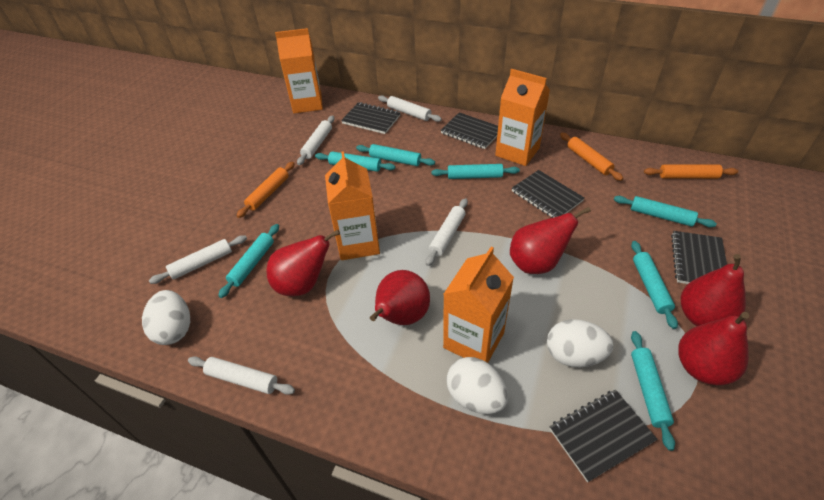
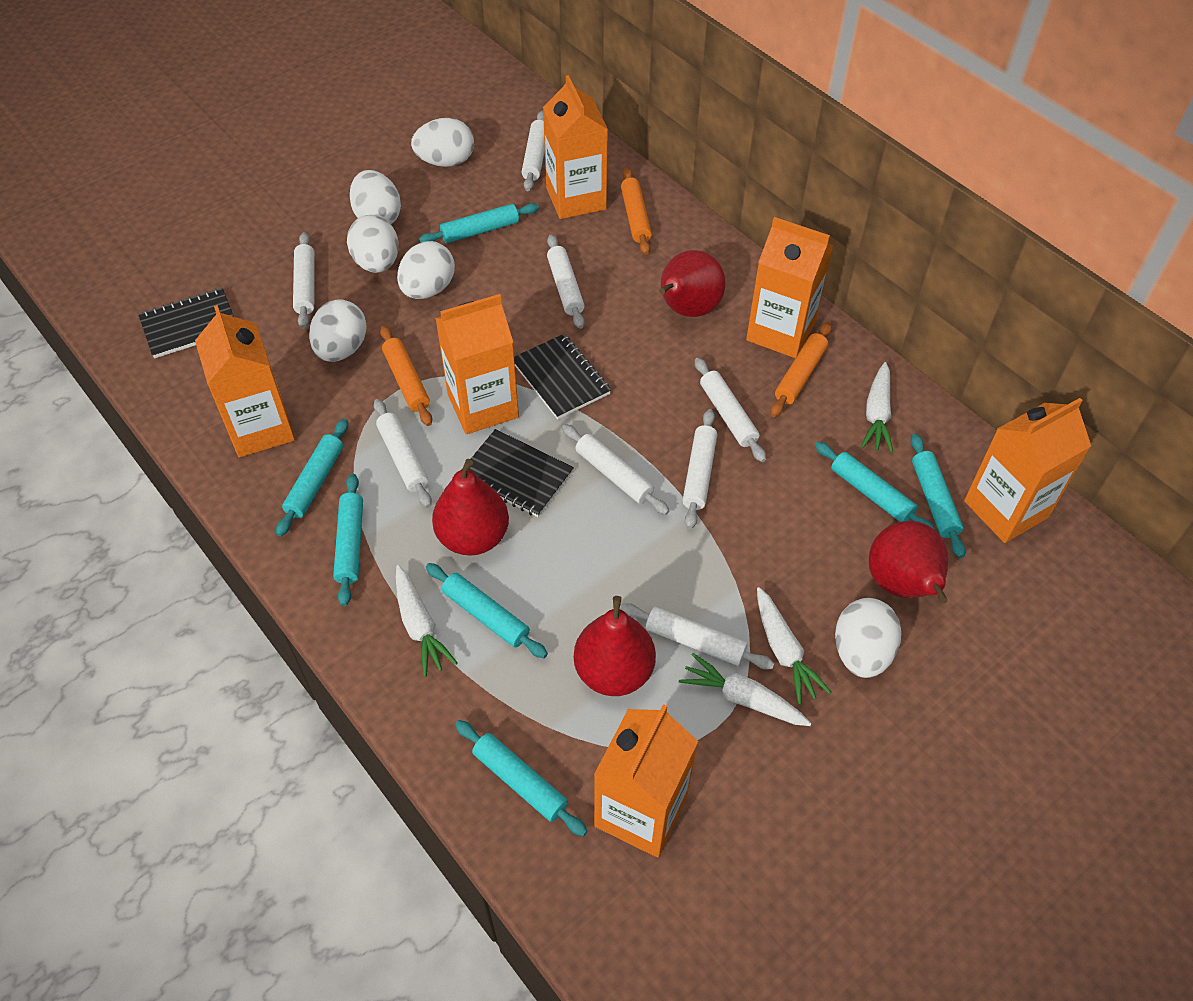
black notebook: 5 -> 3
orange carton: 4 -> 6
red pear: 5 -> 4
white carrot: 0 -> 4
white egg: 3 -> 6
white rolling pin: 5 -> 8

